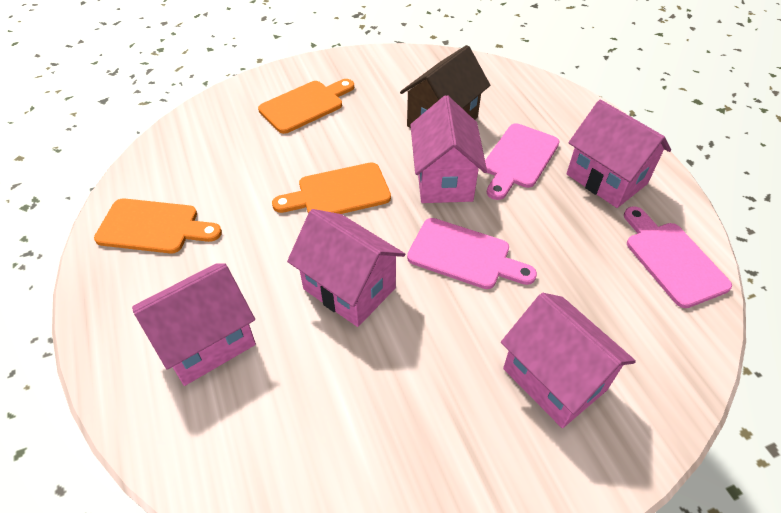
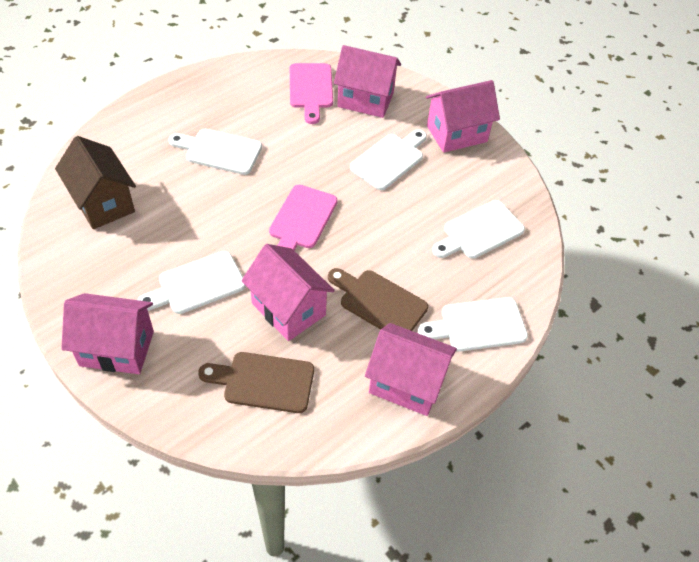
brown cutting board: 0 -> 2
orange cutting board: 3 -> 0
pink cutting board: 3 -> 2
white cutting board: 0 -> 5

